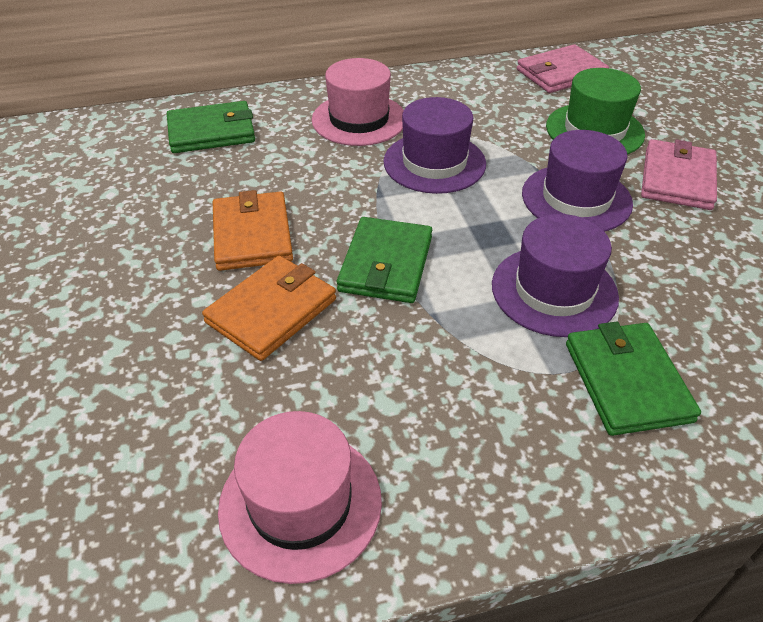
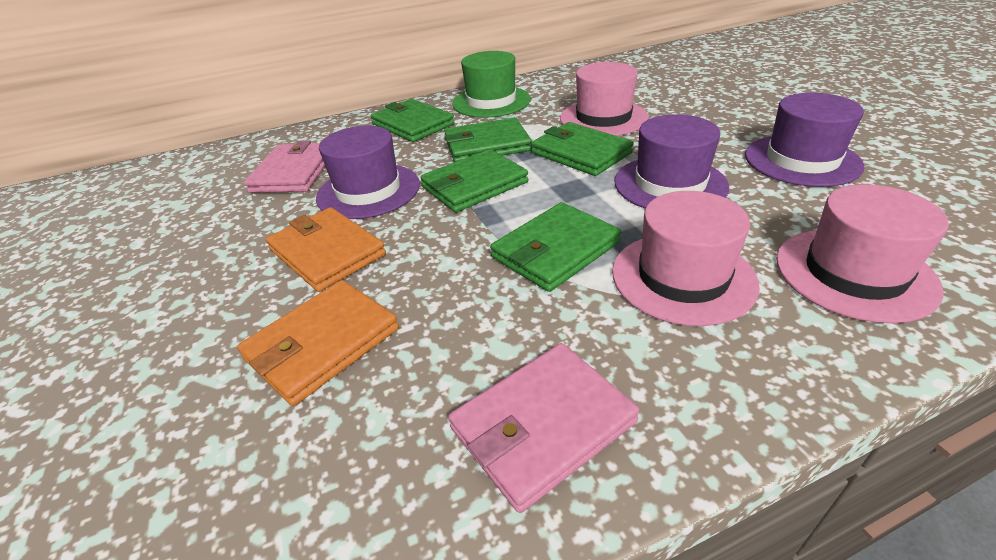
green wallet: 3 -> 5
pink hat: 2 -> 3

